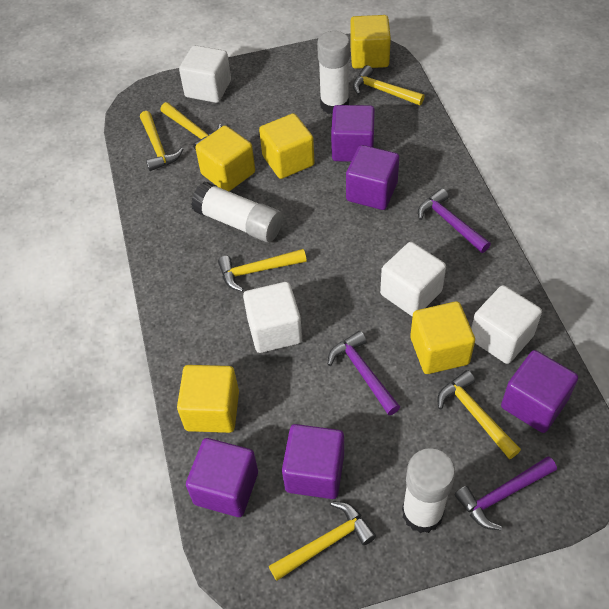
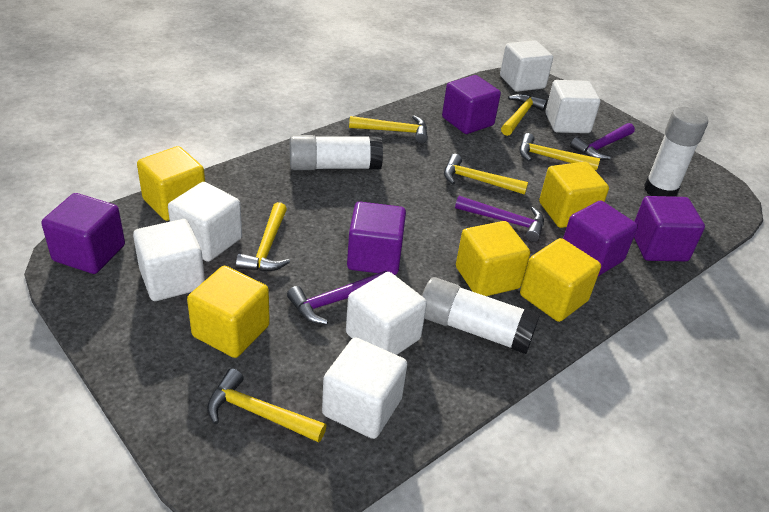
white cube: 4 -> 6

